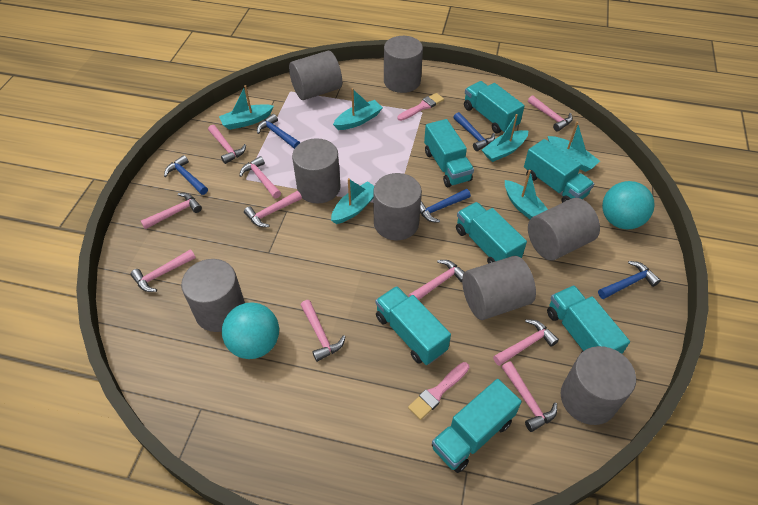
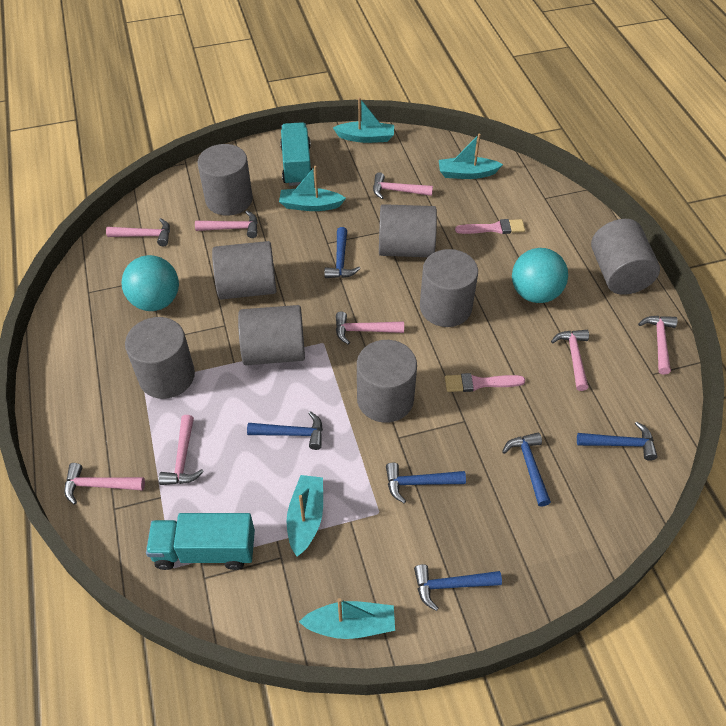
blue hammer: 5 -> 6
pink hammer: 10 -> 8
turquoise boat: 6 -> 5
turquoise truck: 7 -> 2

